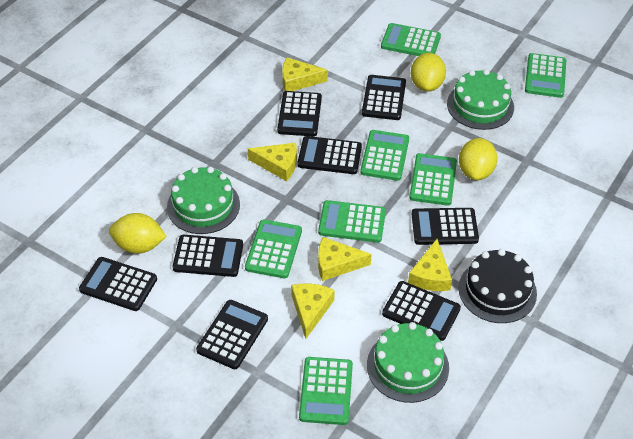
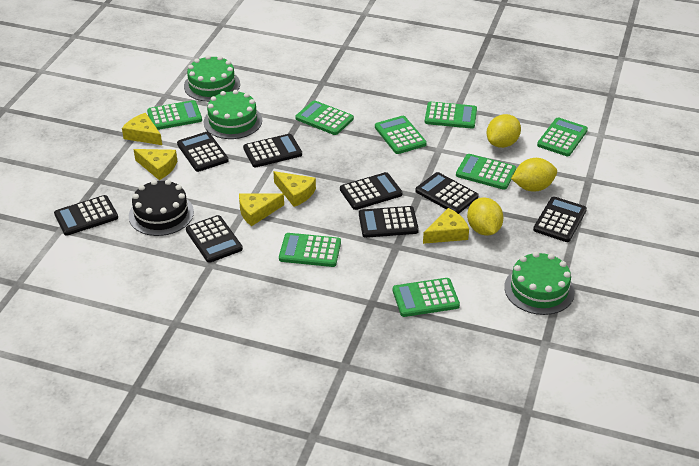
green calculator: 7 -> 8

